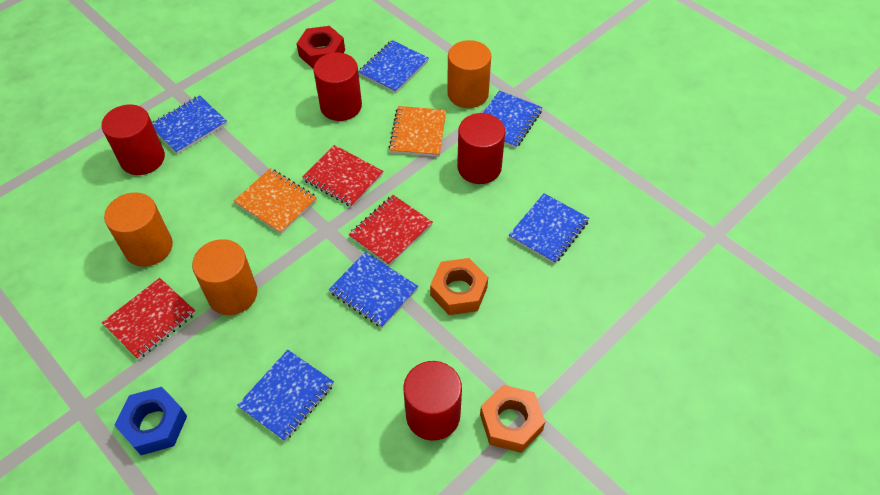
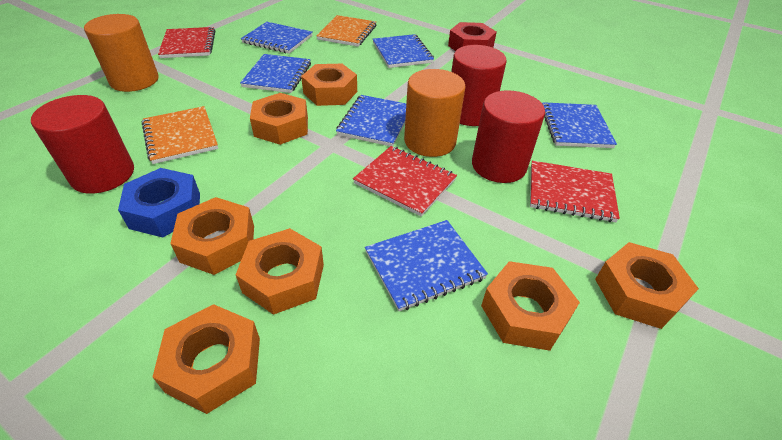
orange cylinder: 3 -> 2
orange nut: 2 -> 7
red cylinder: 4 -> 3

